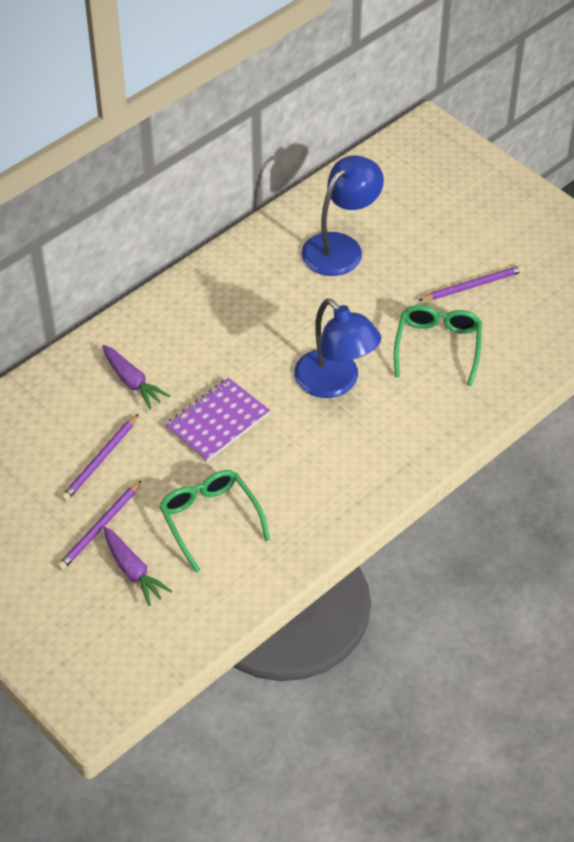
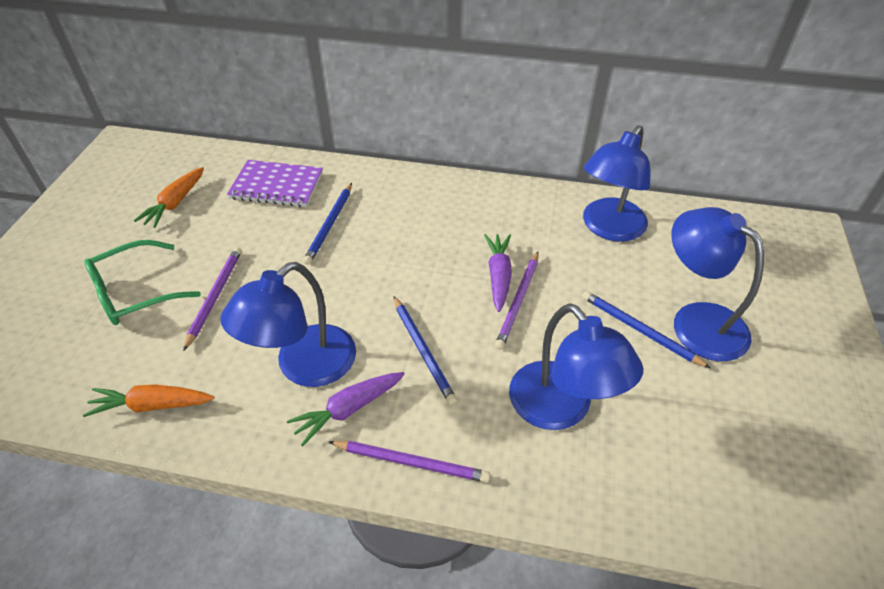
blue lamp: 2 -> 4
blue pencil: 0 -> 3
green glasses: 2 -> 1
orange carrot: 0 -> 2

